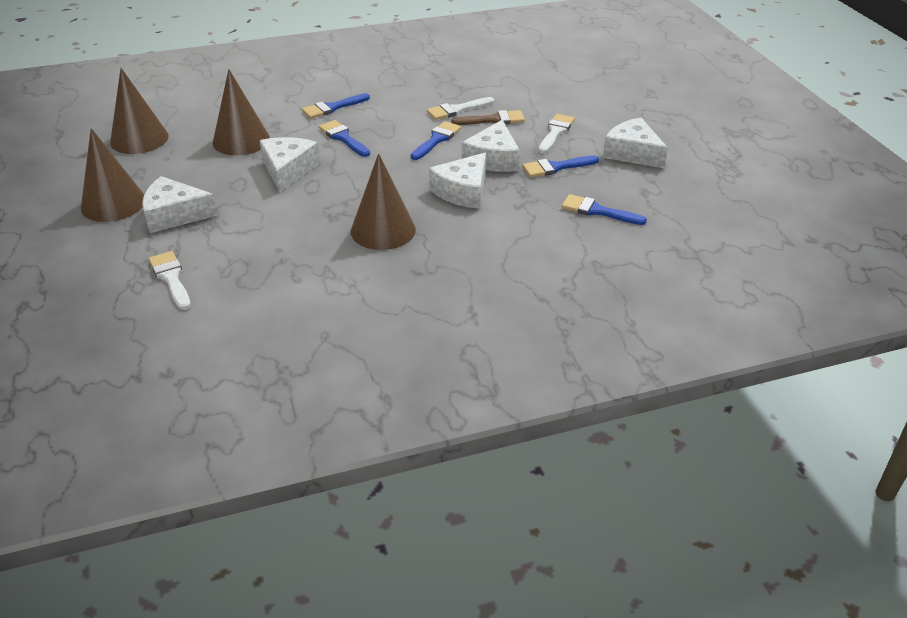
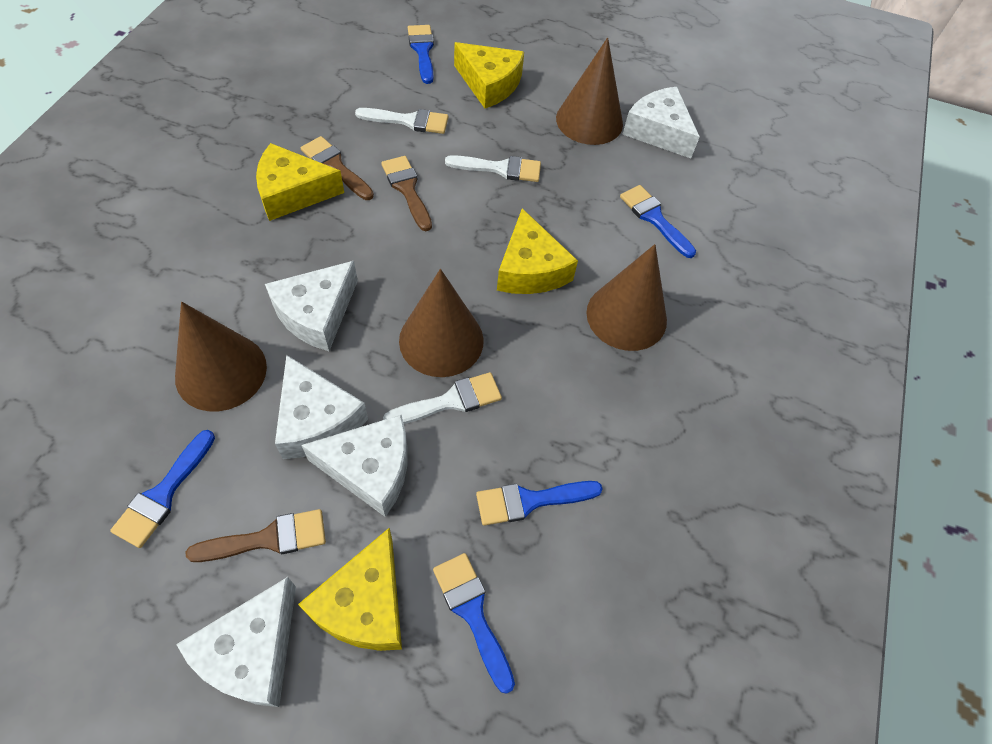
brown brush: 1 -> 3
yellow cheese: 0 -> 4

